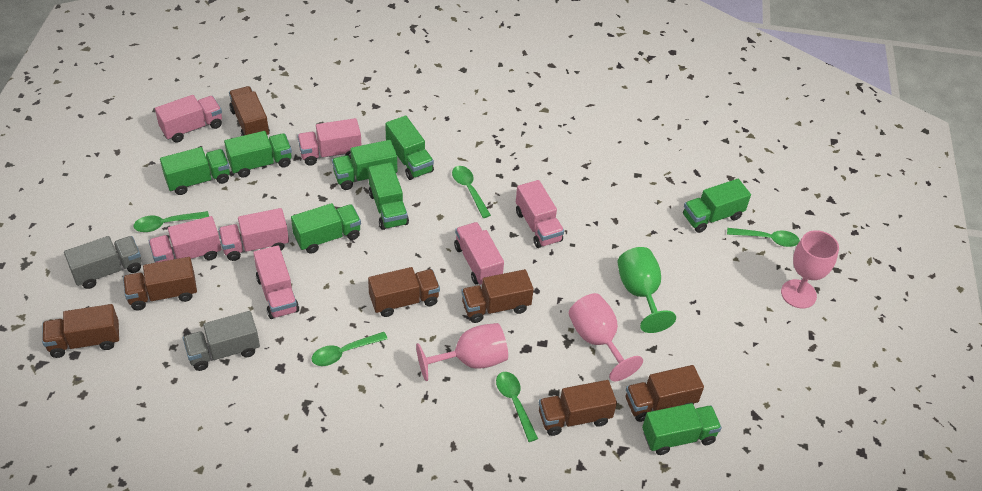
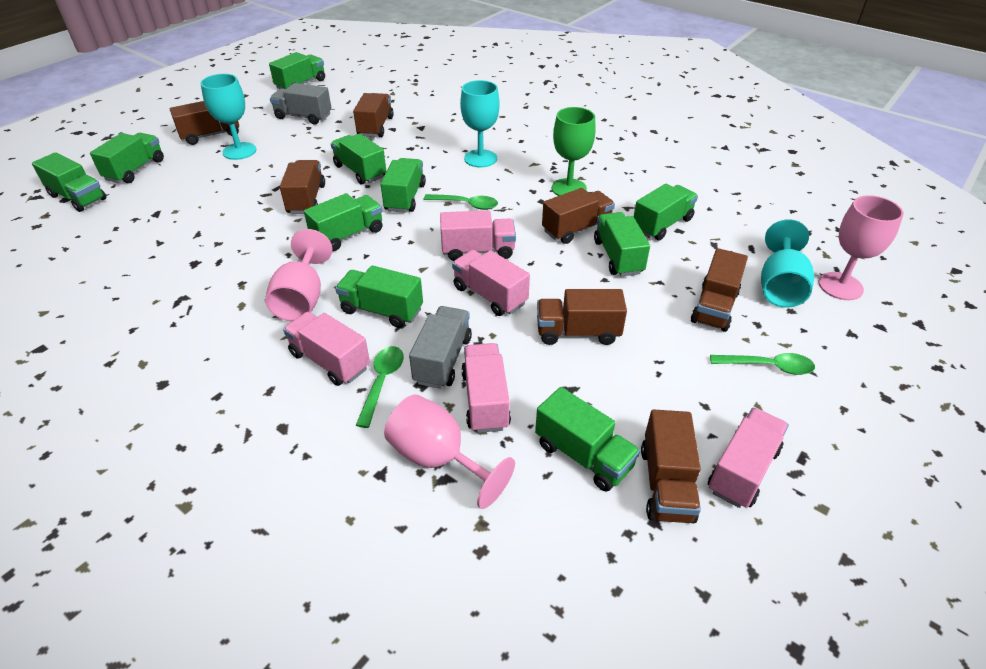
green spoon: 5 -> 3
green truck: 8 -> 10
pink truck: 7 -> 5
turquoise goblet: 0 -> 3

